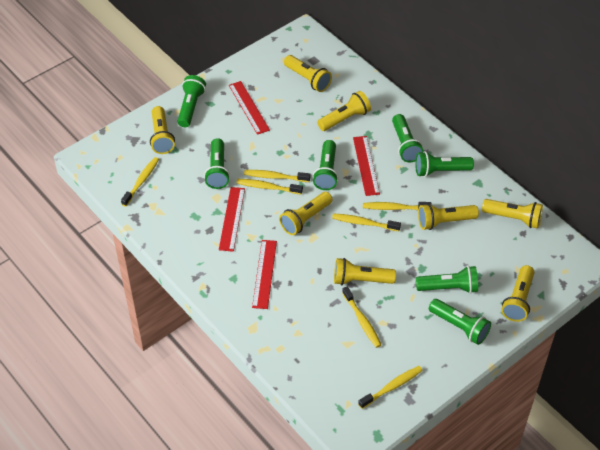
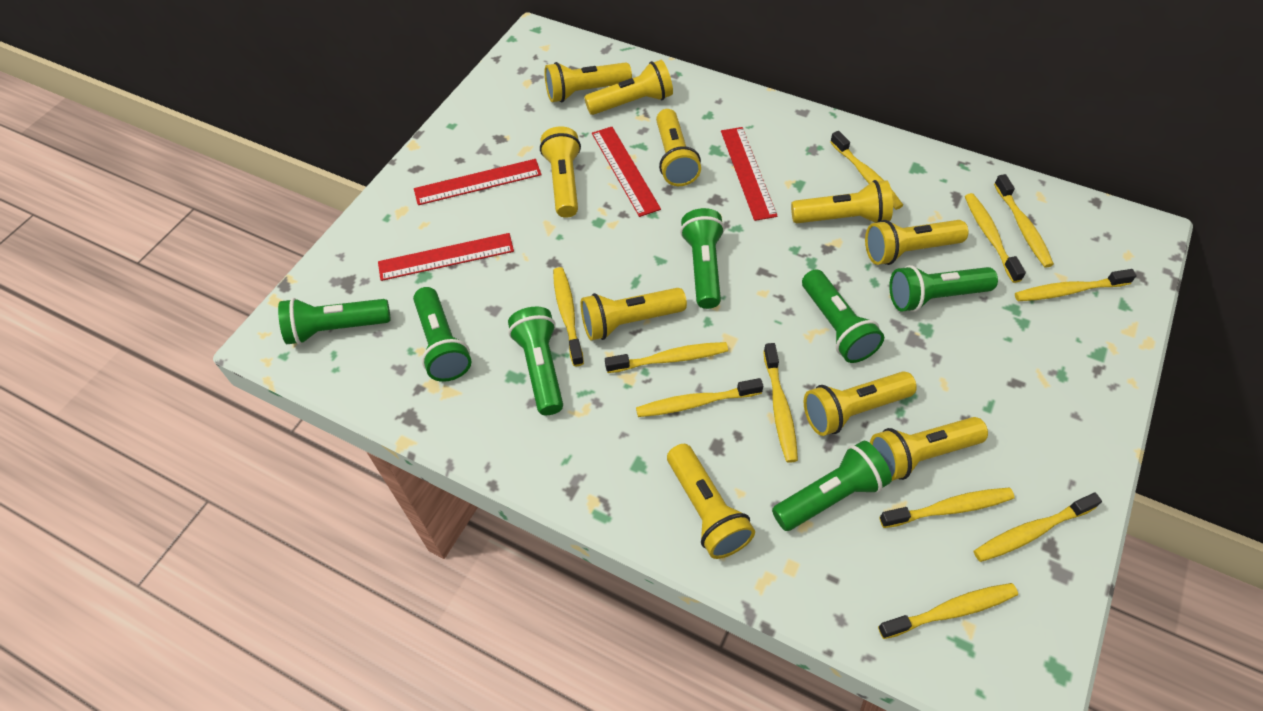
yellow flashlight: 8 -> 10
yellow toothbrush: 7 -> 11

